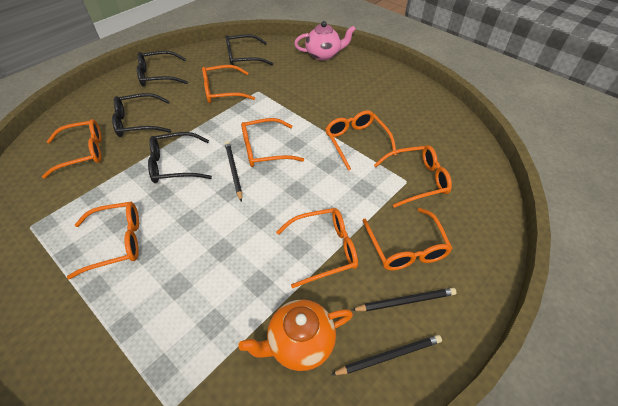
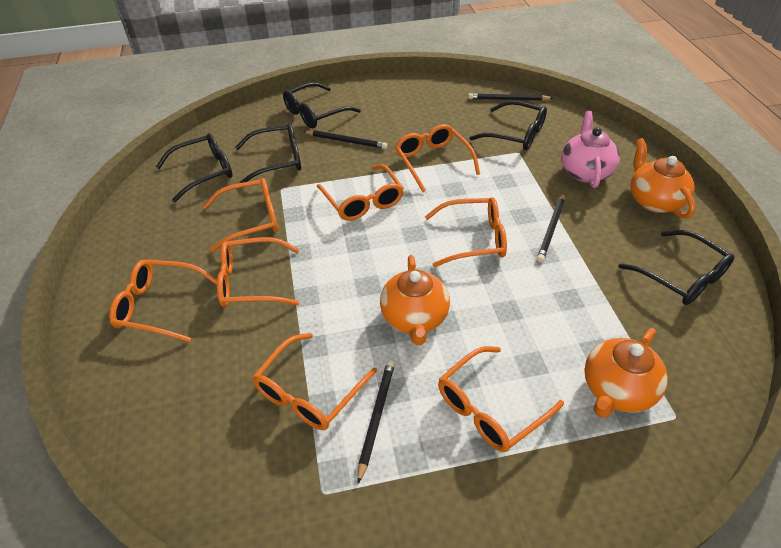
black glasses: 4 -> 5
black pencil: 3 -> 4
orange teapot: 1 -> 3

